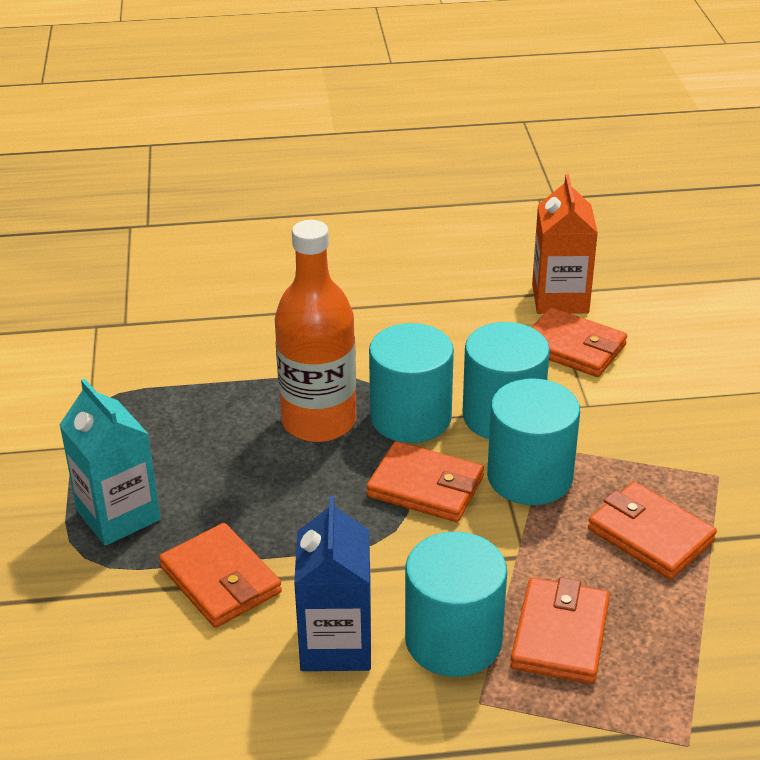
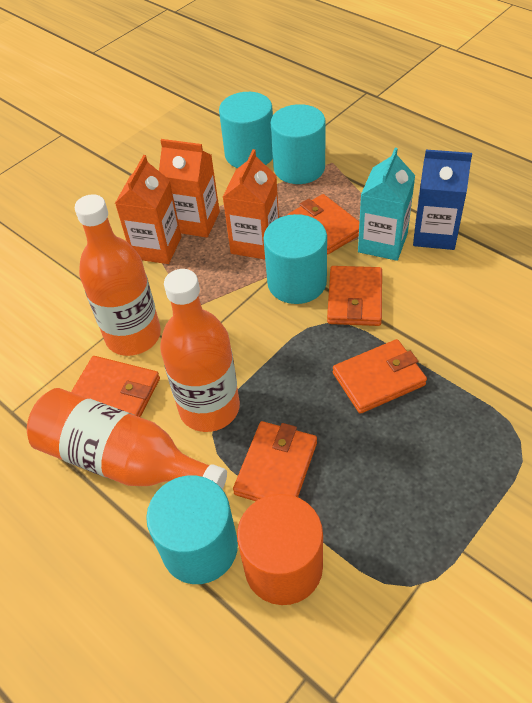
orange bottle: 1 -> 3
orange carton: 1 -> 3
orange cylinder: 0 -> 1

